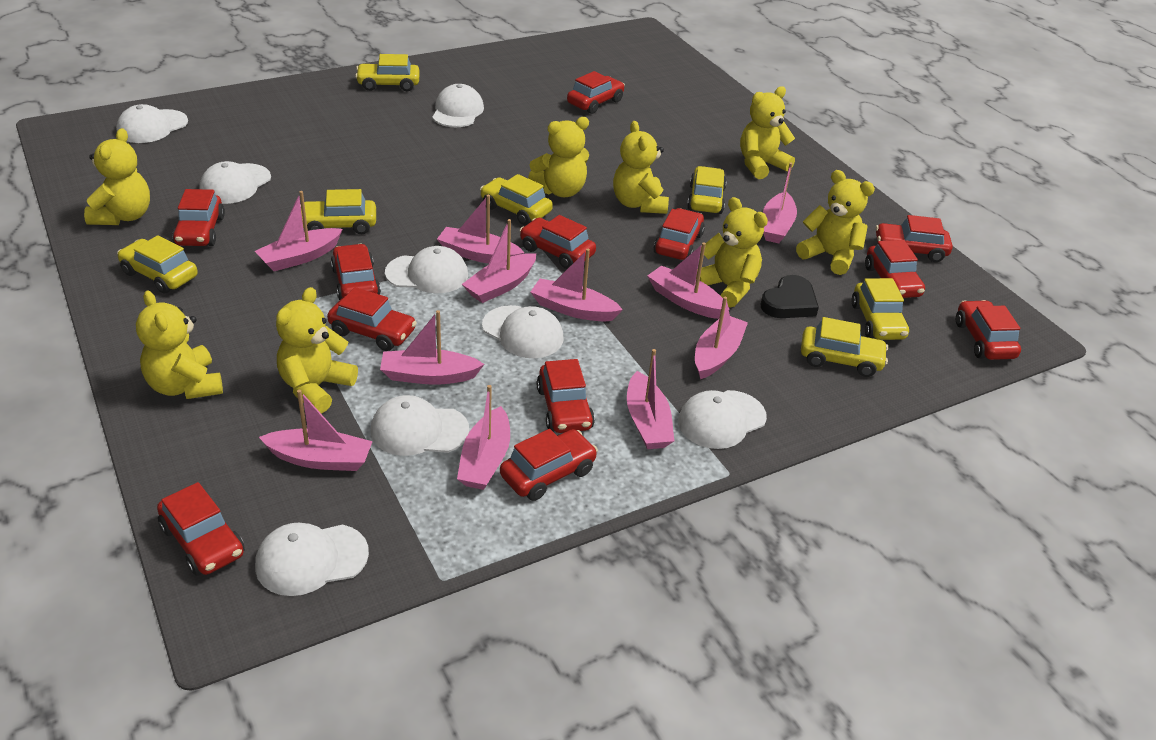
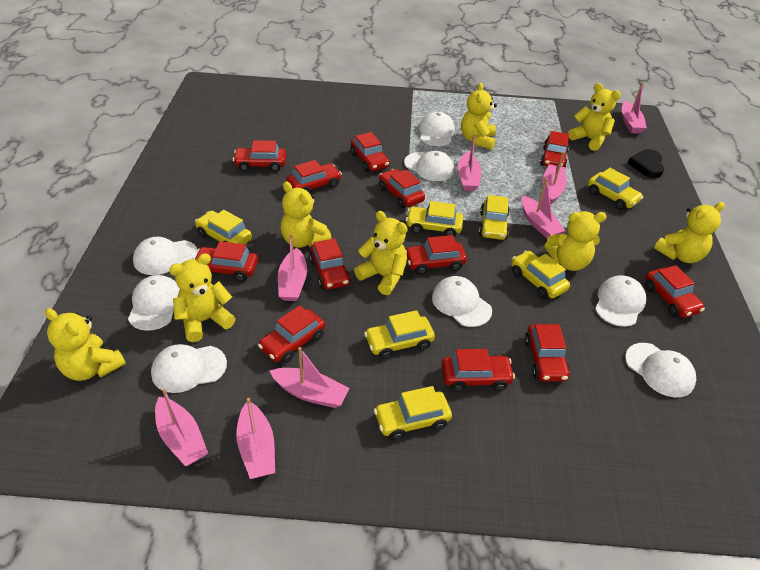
pink boat: 11 -> 8

